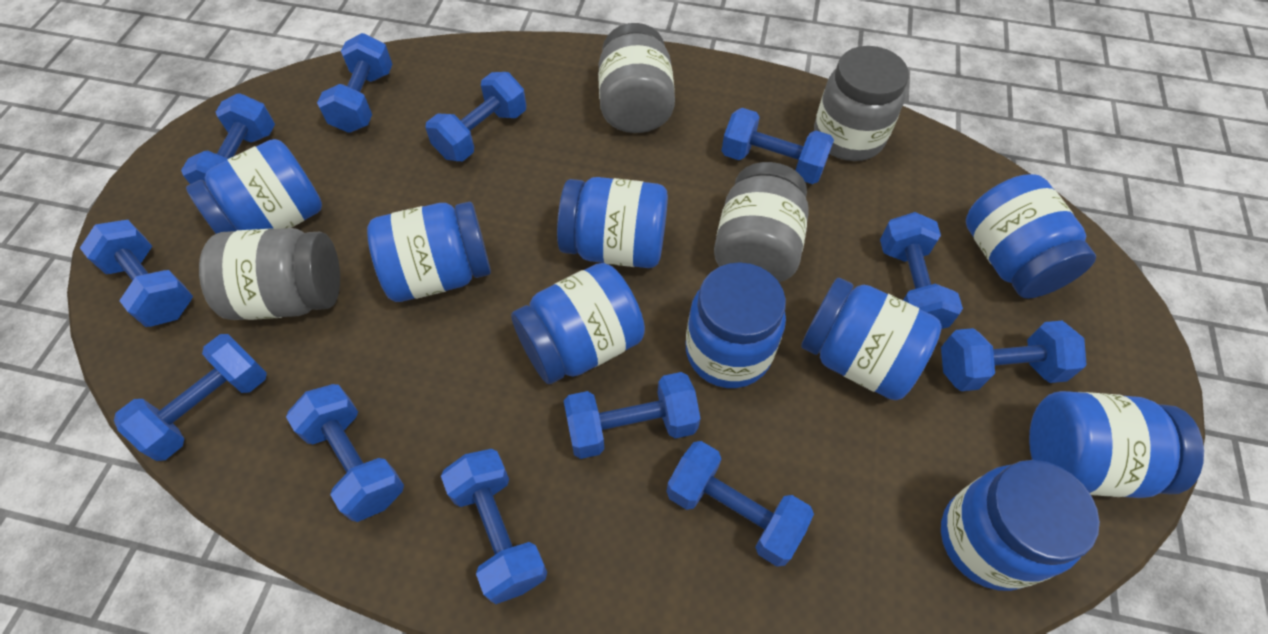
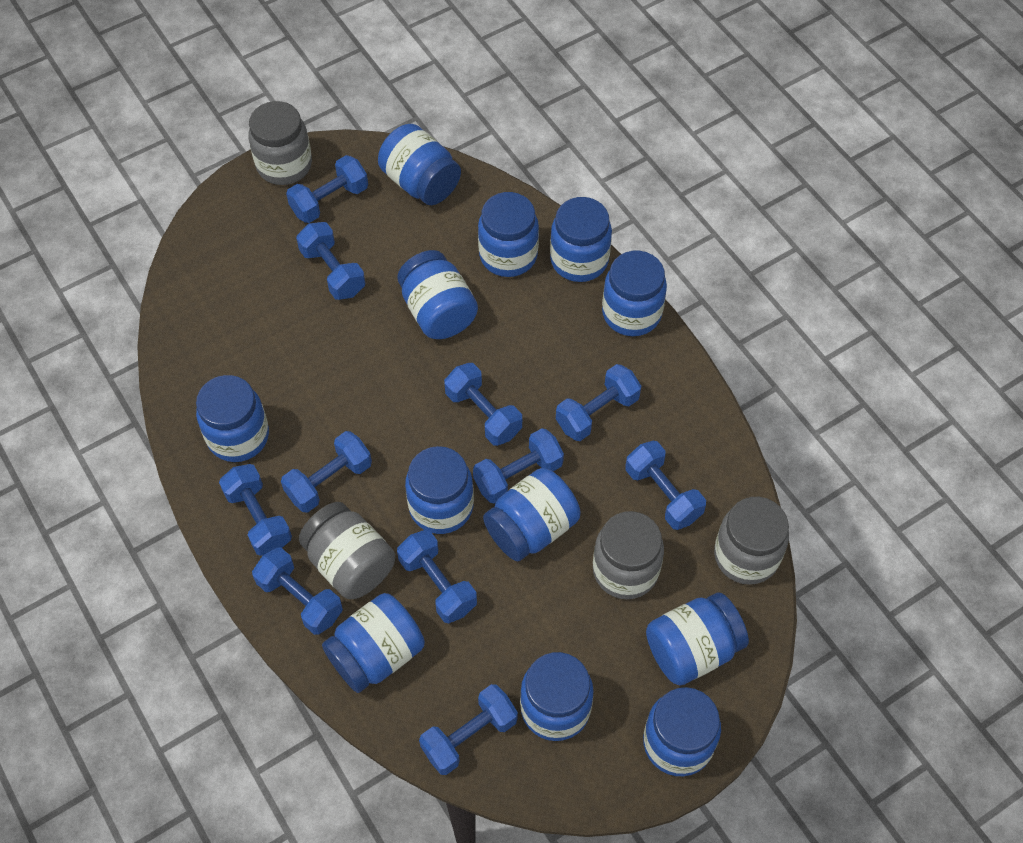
blue dumbbell: 12 -> 11
blue jar: 9 -> 12

